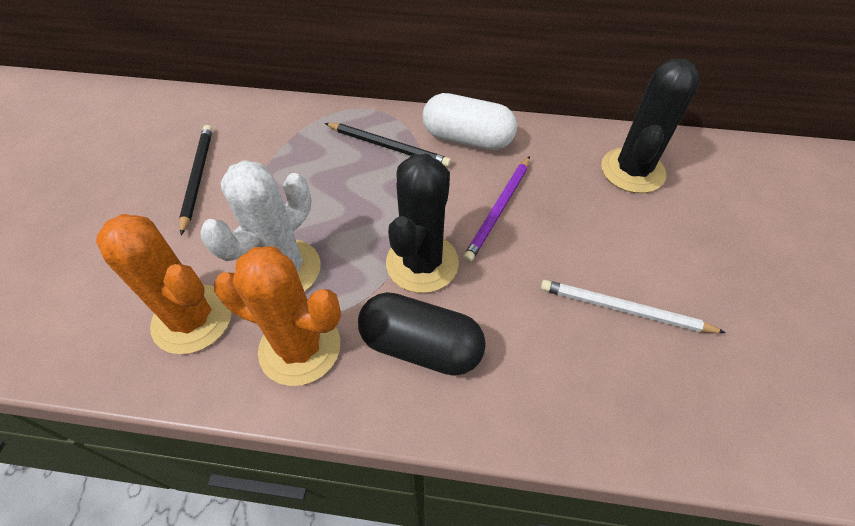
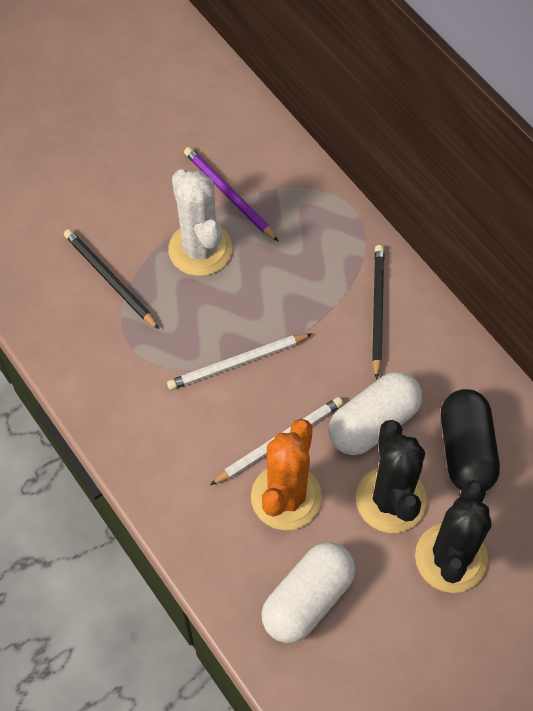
orange cactus: 2 -> 1
white capsule: 1 -> 2
white pencil: 1 -> 2

